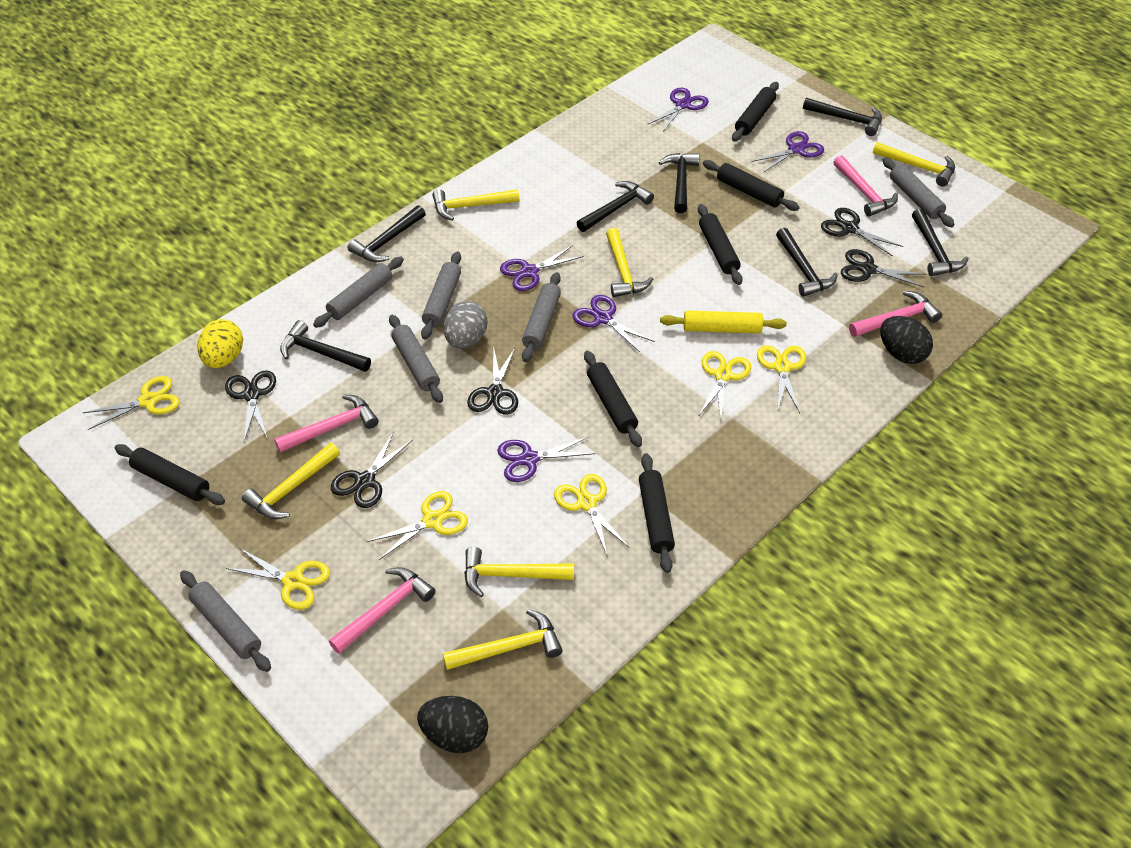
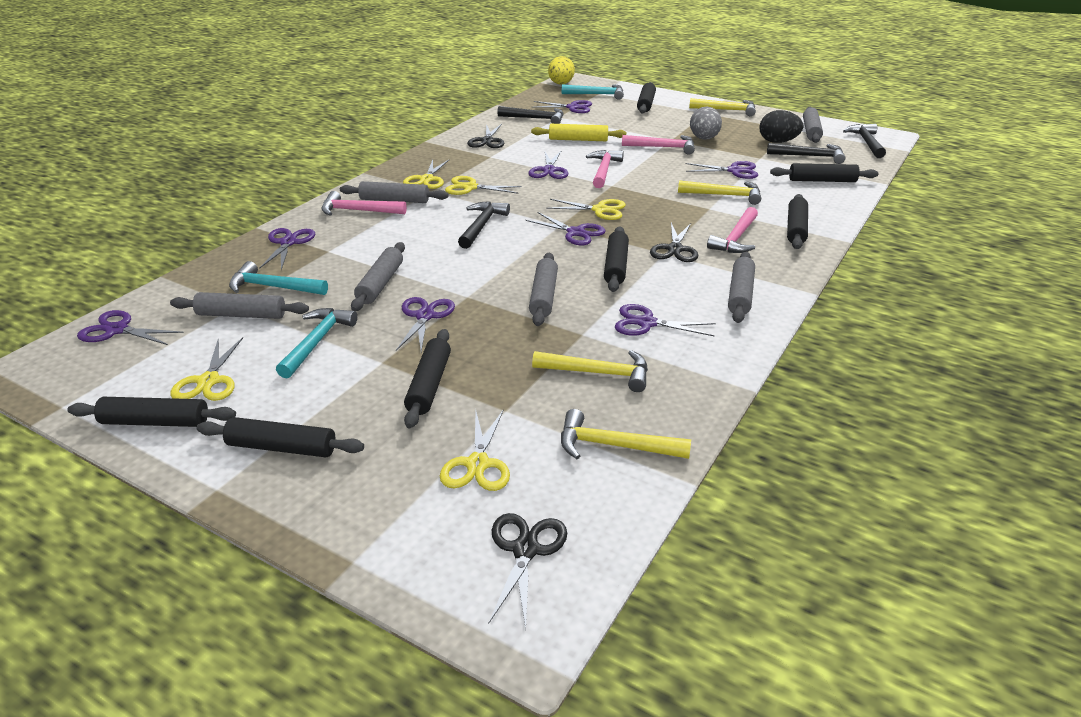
black egg: 2 -> 1
black hammer: 7 -> 4
black rolling pin: 6 -> 7
black scissors: 5 -> 3
purple scissors: 5 -> 8
turquoise hammer: 0 -> 3
yellow hammer: 6 -> 4
yellow scissors: 6 -> 5

